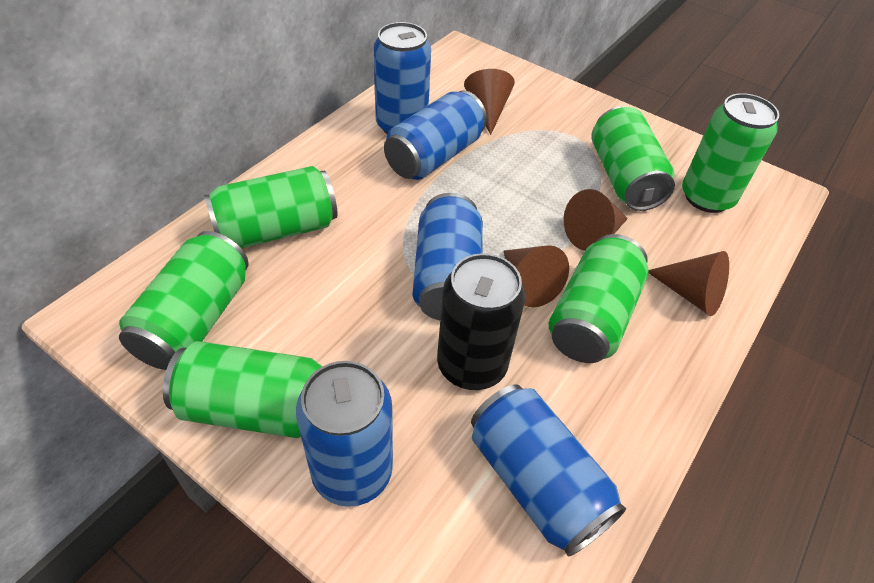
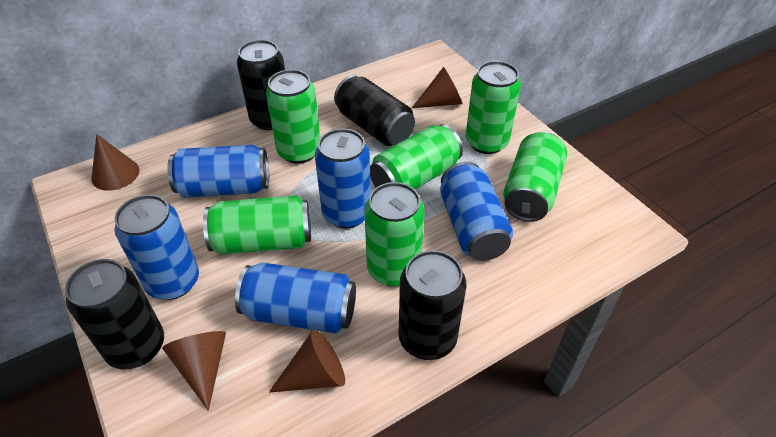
black can: 1 -> 4

